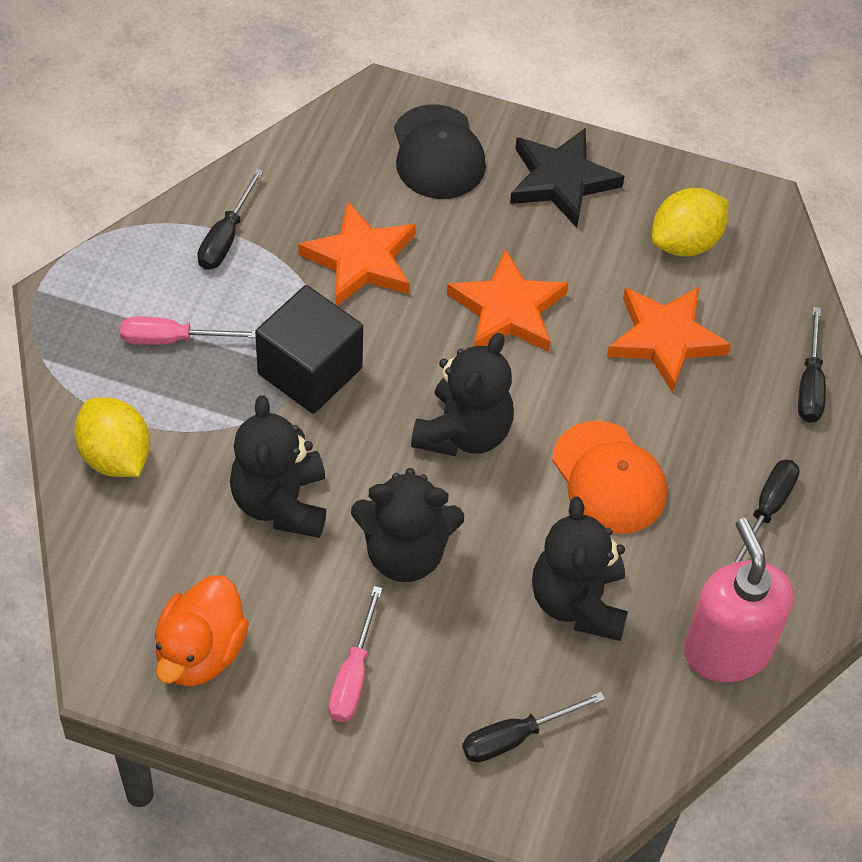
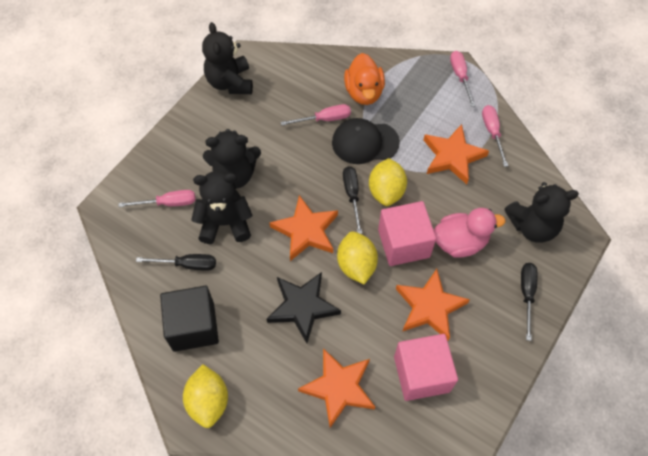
black screwdriver: 4 -> 3
orange cap: 1 -> 0
orange star: 3 -> 4
pink cube: 0 -> 2
pink duck: 0 -> 1
pink screwdriver: 2 -> 4
pink soap dispenser: 1 -> 0
yellow lemon: 2 -> 3

